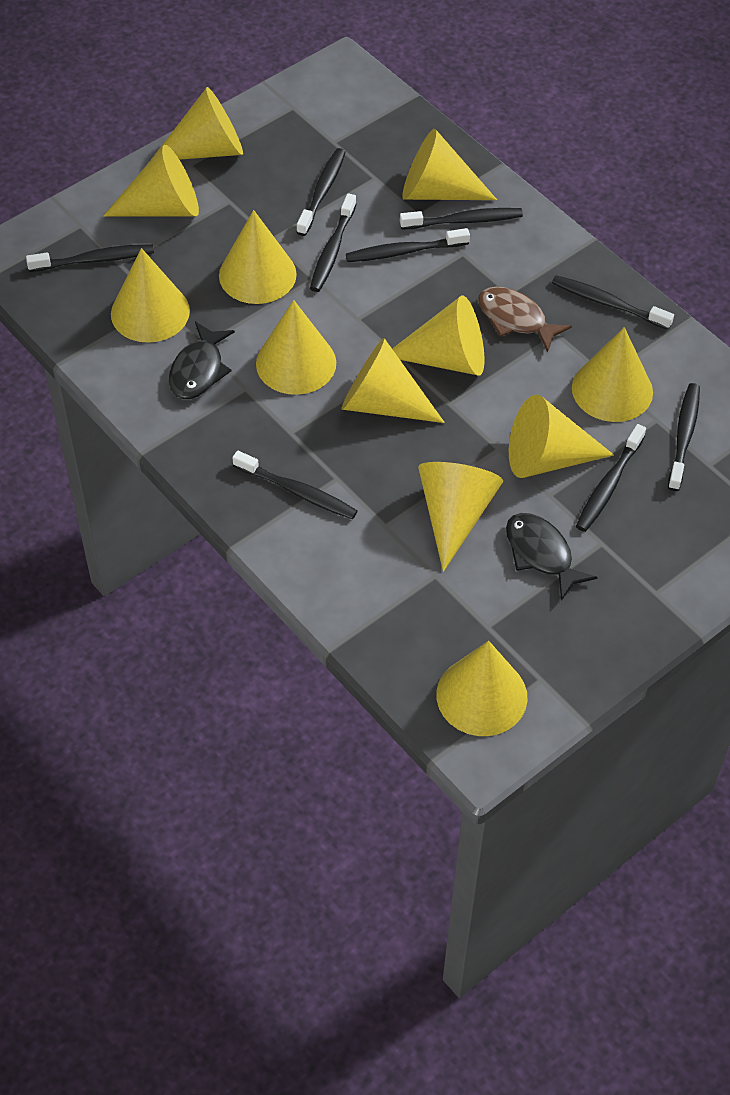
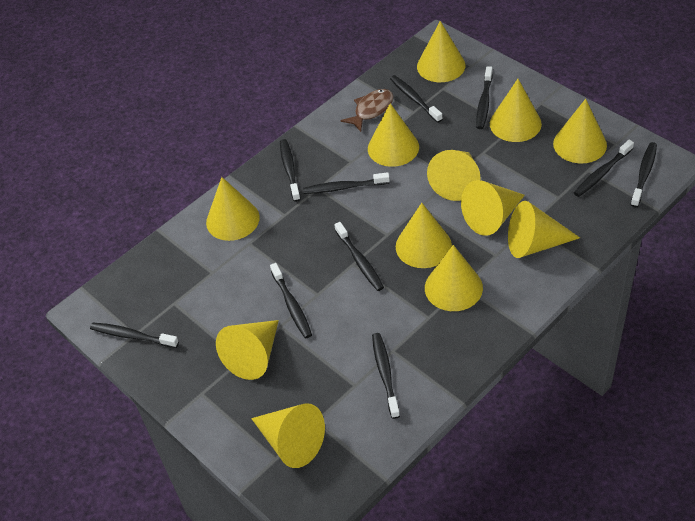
black fish: 2 -> 0
black toothbrush: 9 -> 10

